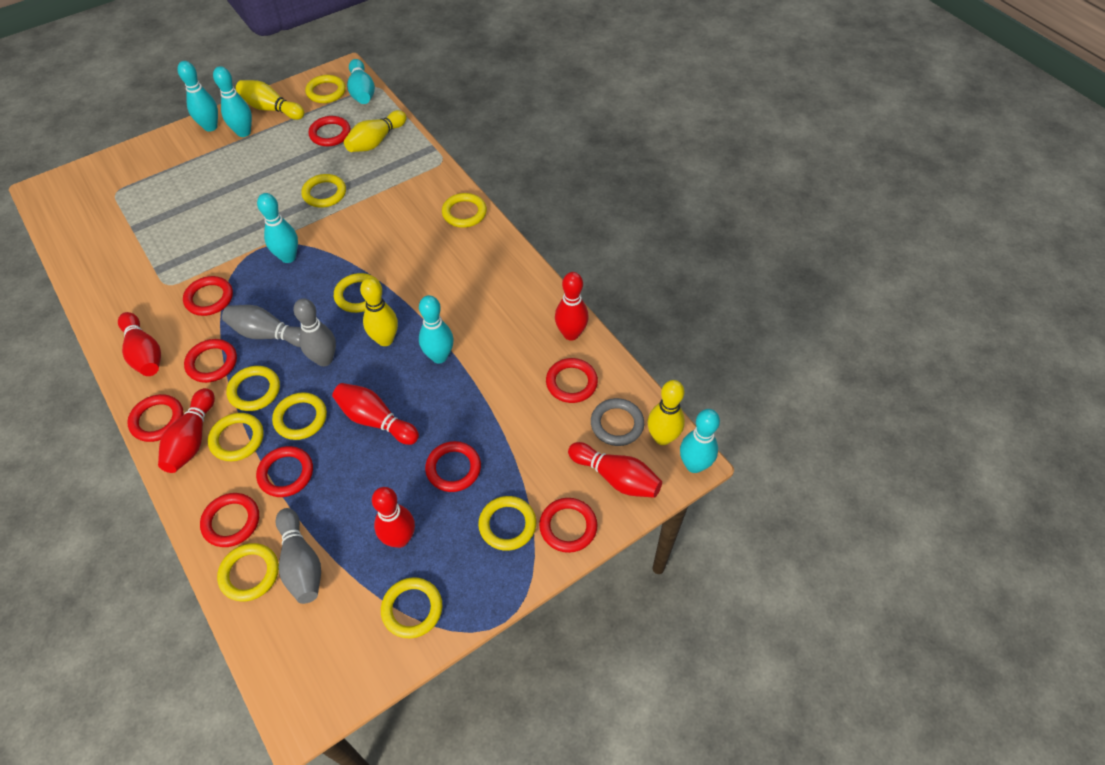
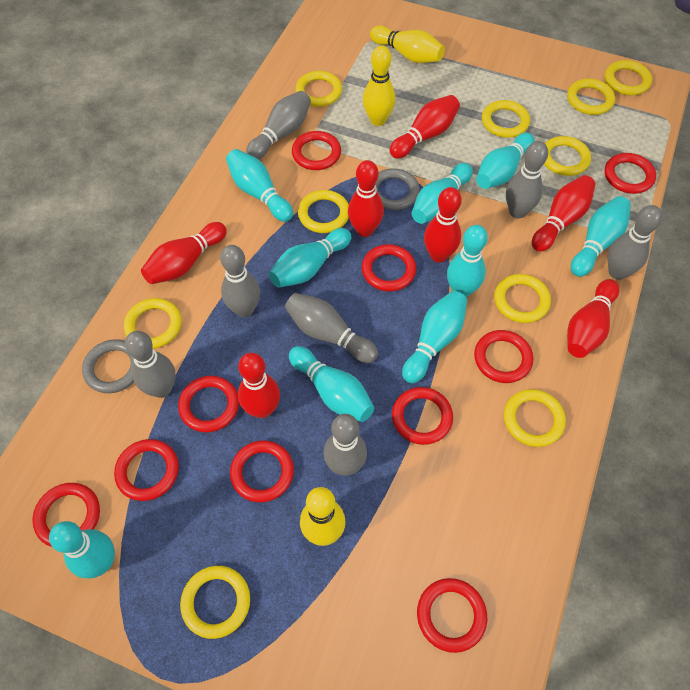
grey bowling pin: 3 -> 7
grey ring: 1 -> 2
red bowling pin: 6 -> 7
red ring: 9 -> 10
turquoise bowling pin: 6 -> 9
yellow bowling pin: 4 -> 3

